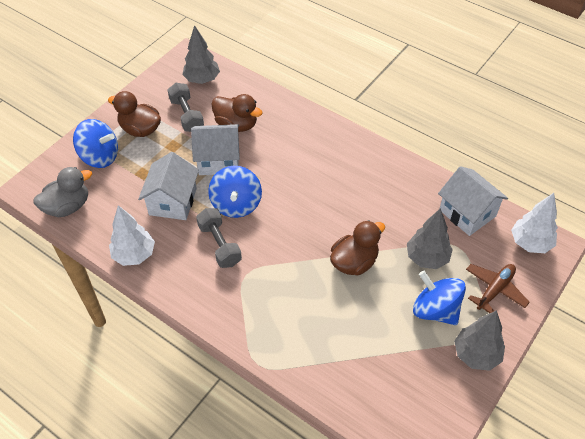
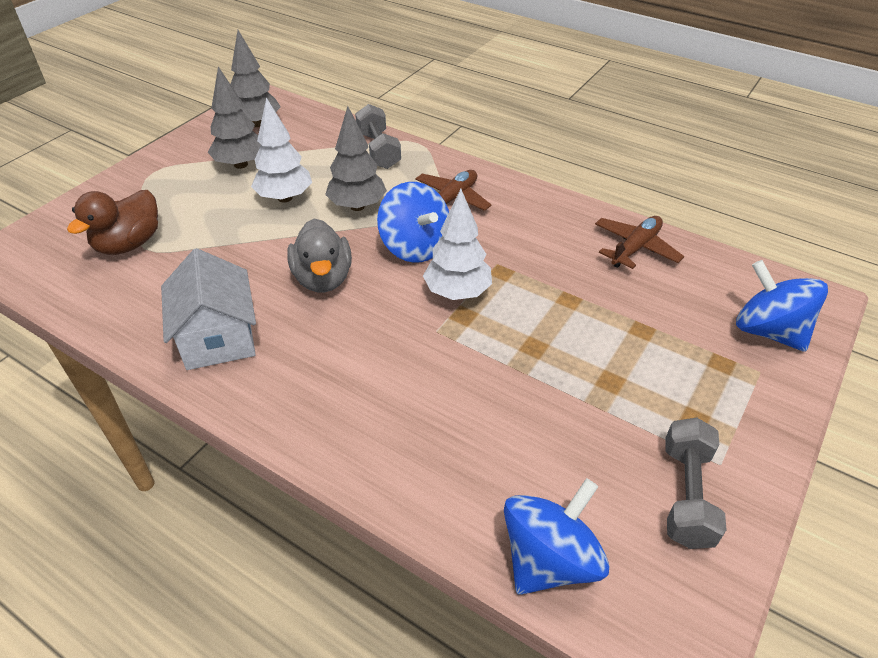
brown duck: 3 -> 1
brown plane: 1 -> 2
white house: 3 -> 1

